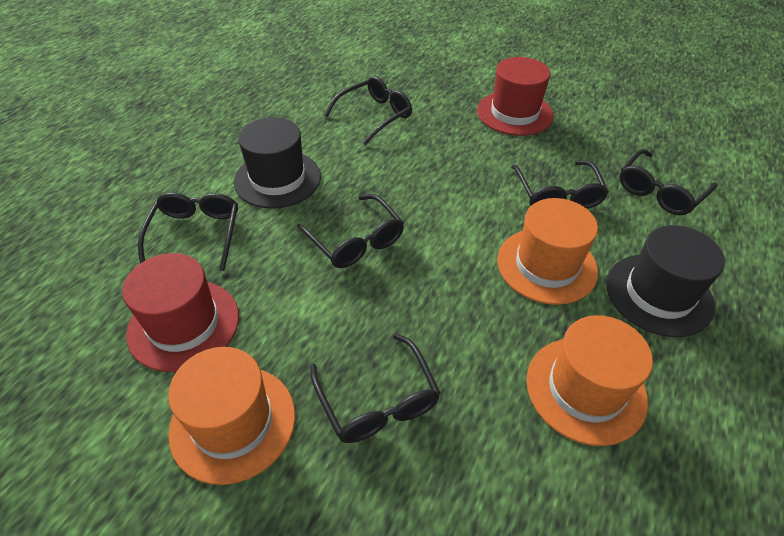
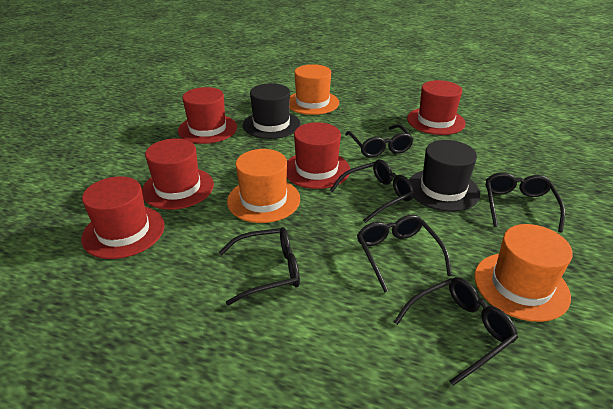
red hat: 2 -> 5

